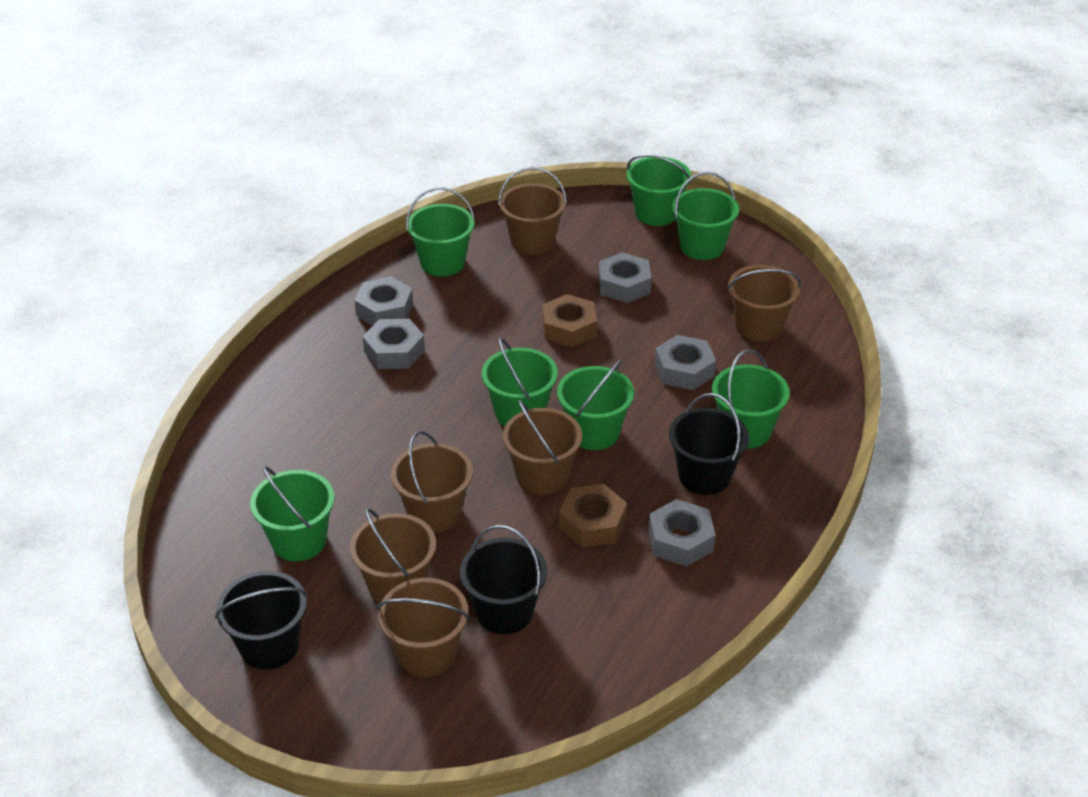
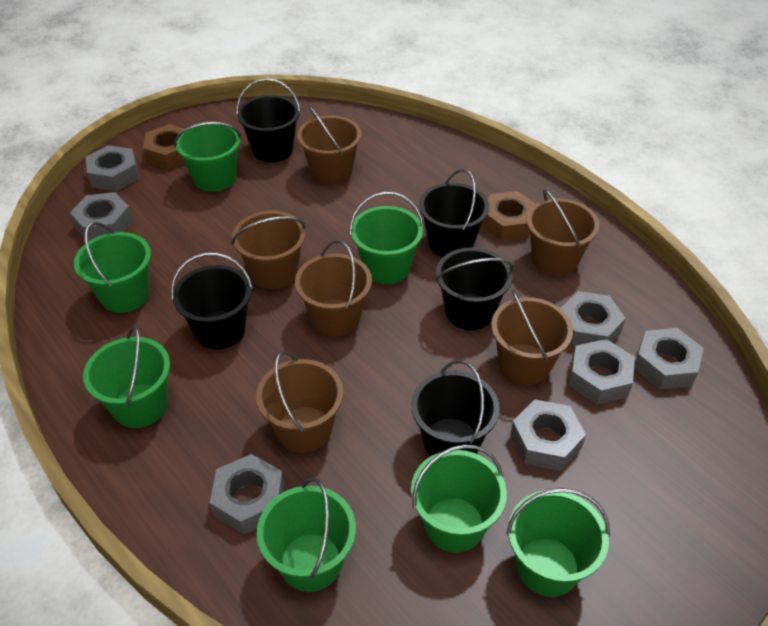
black bucket: 3 -> 5
grey nut: 5 -> 7

